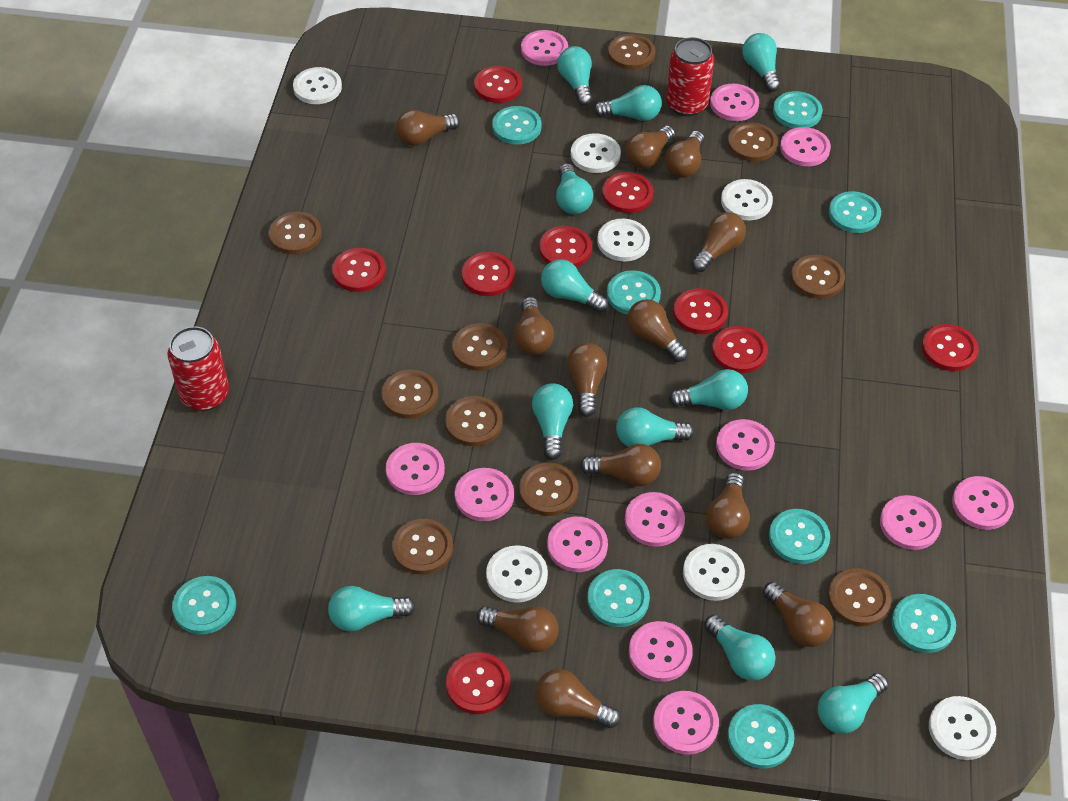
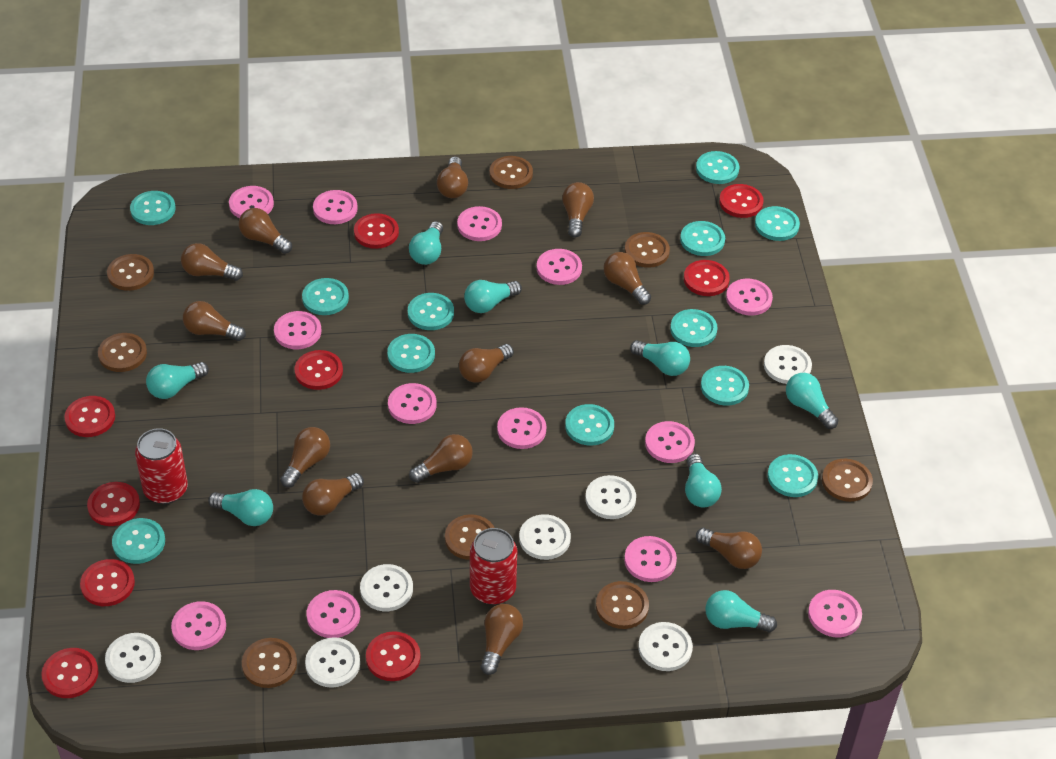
brown button: 10 -> 8
pink button: 12 -> 13
turquoise button: 9 -> 12
turquoise light bulb: 11 -> 8

